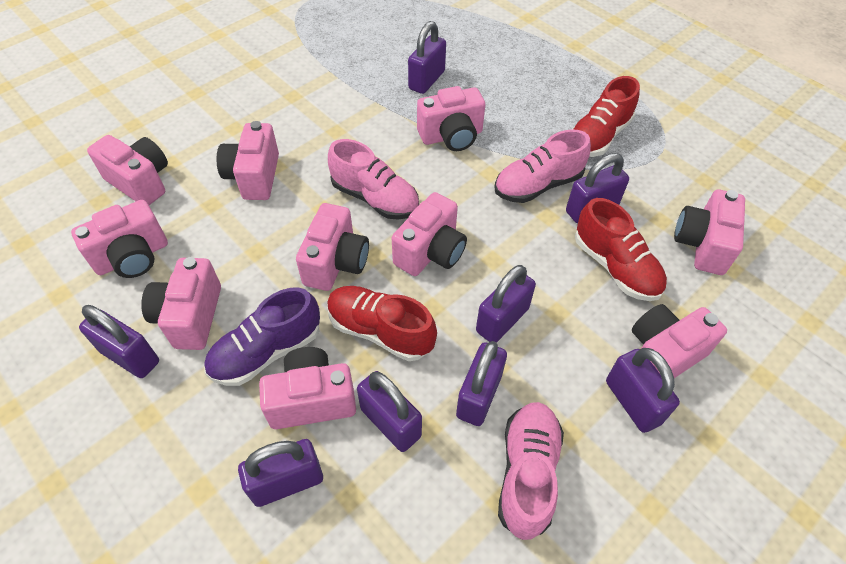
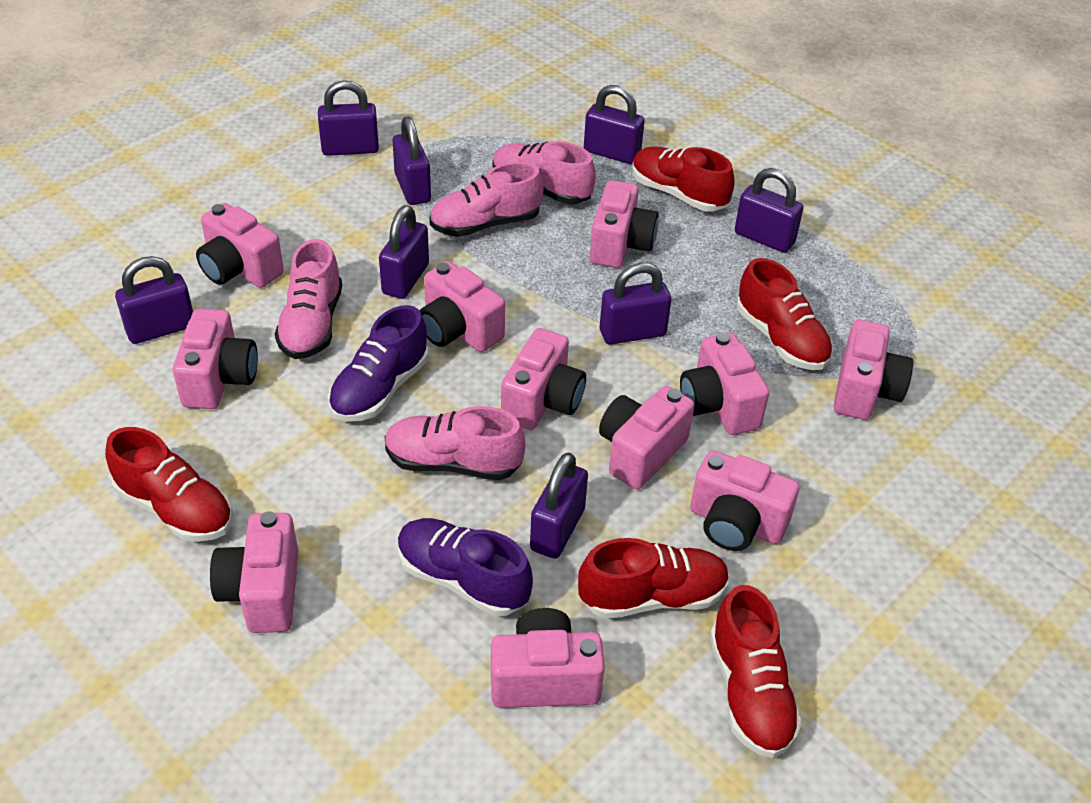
pink camera: 10 -> 11
pink shoe: 3 -> 4
purple shoe: 1 -> 2
red shoe: 3 -> 5

